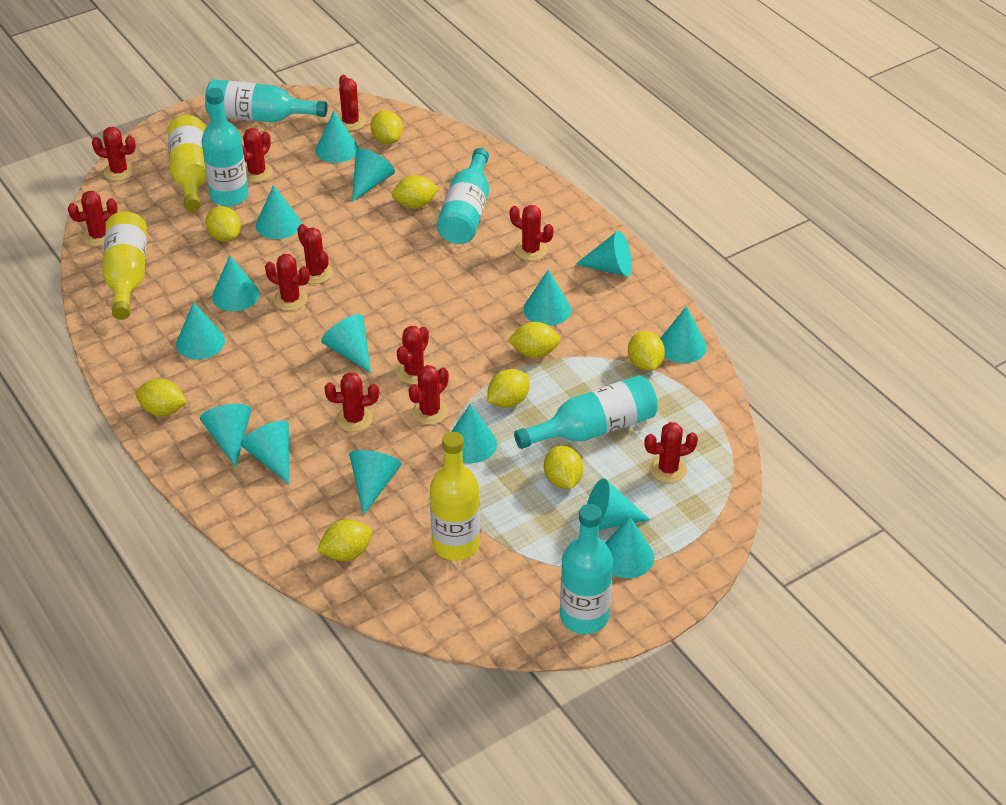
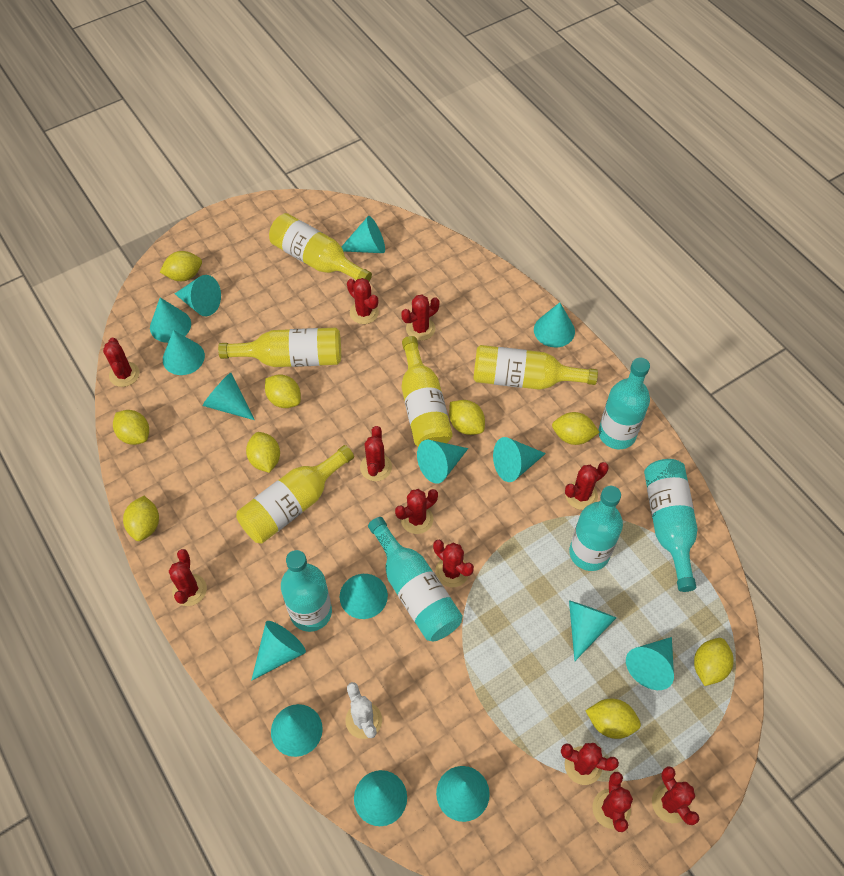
white cactus: 0 -> 1
yellow bottle: 3 -> 5

